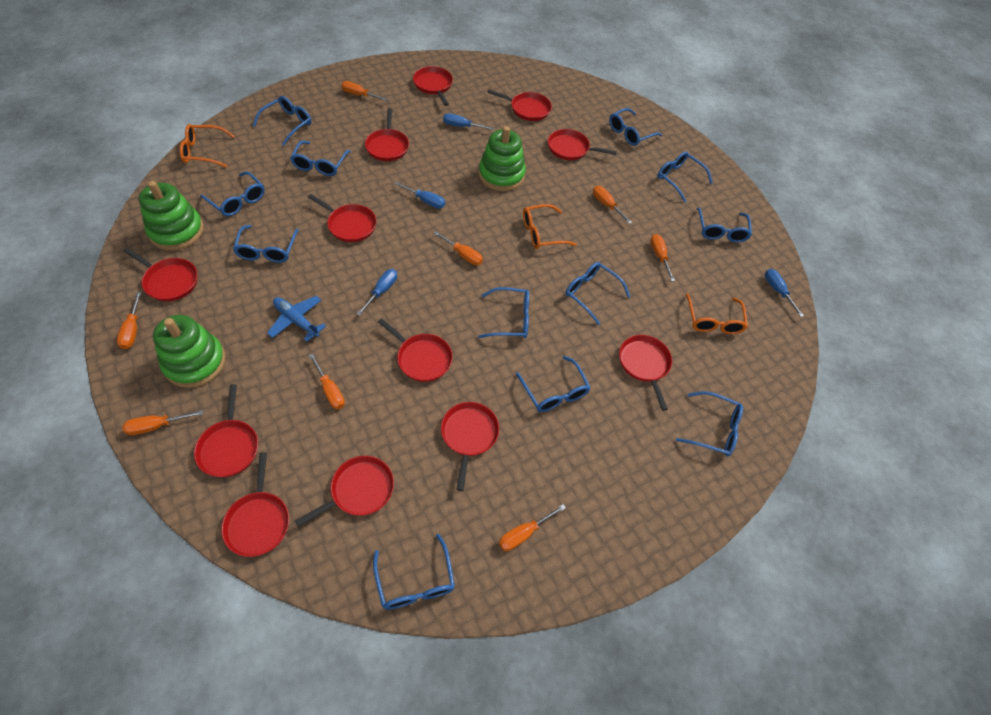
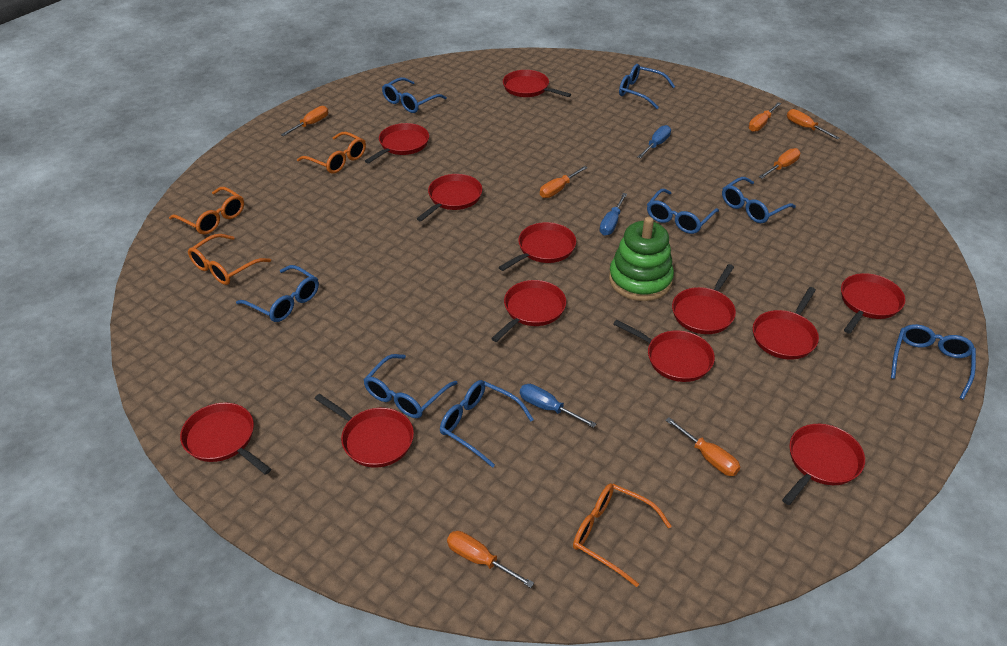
blue glasses: 12 -> 8
blue plane: 1 -> 0
blue screwdriver: 4 -> 3
green stacking toy: 3 -> 1
orange glasses: 3 -> 4
orange screwdriver: 8 -> 7

